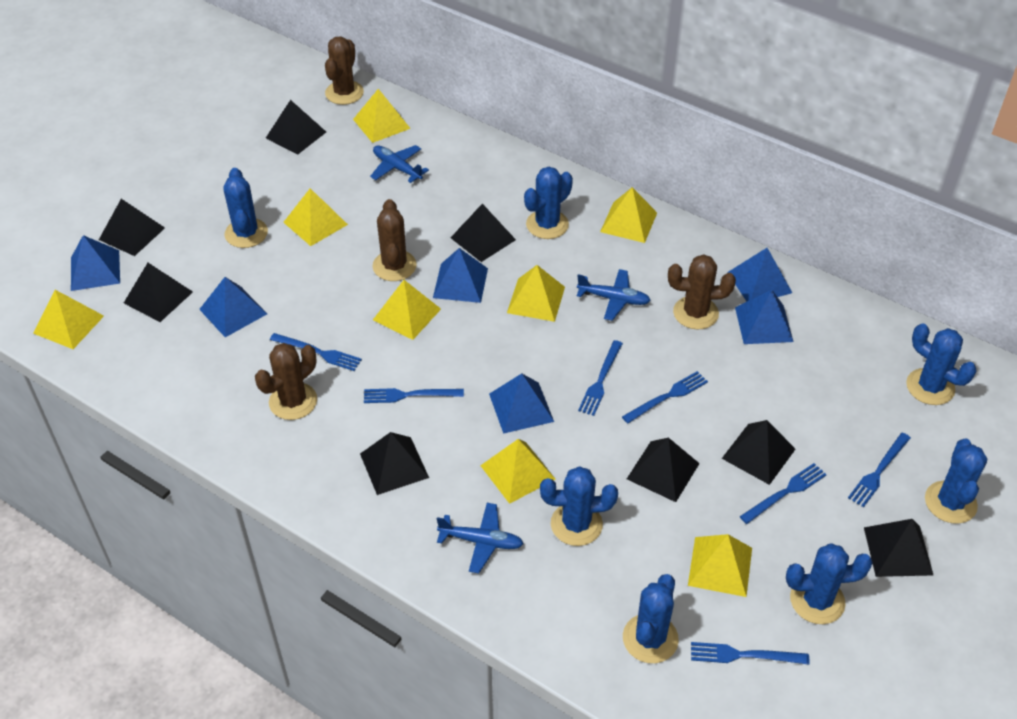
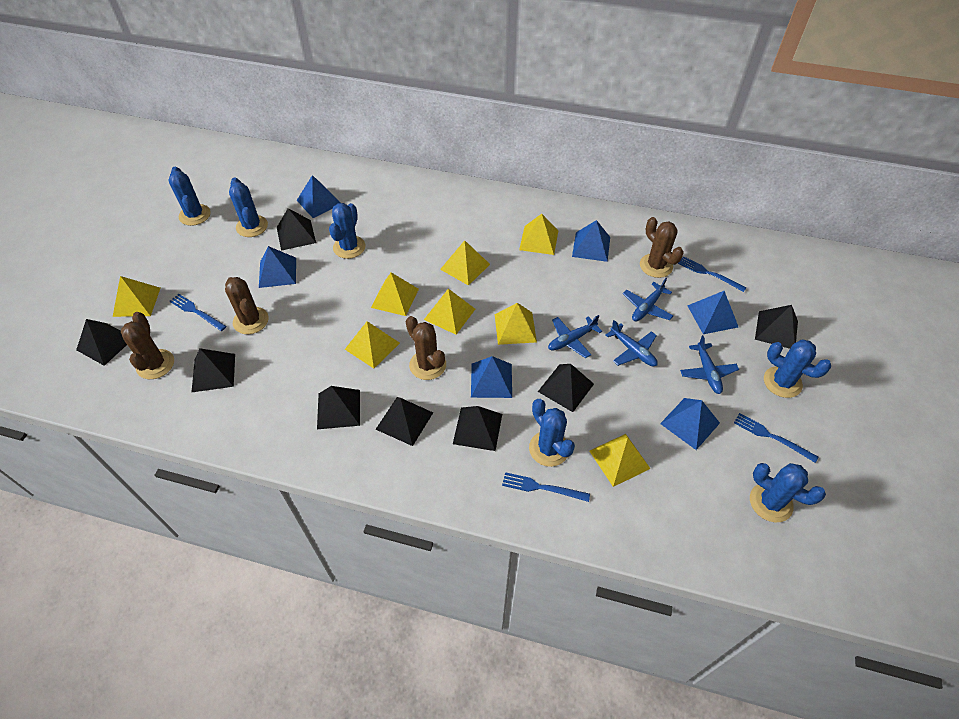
blue cactus: 7 -> 6
blue fork: 7 -> 4
blue plane: 3 -> 4

